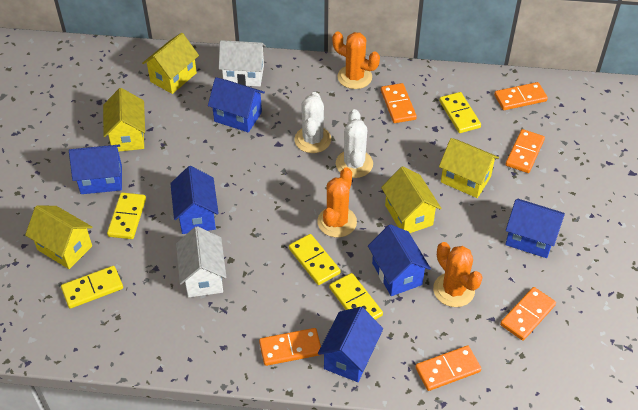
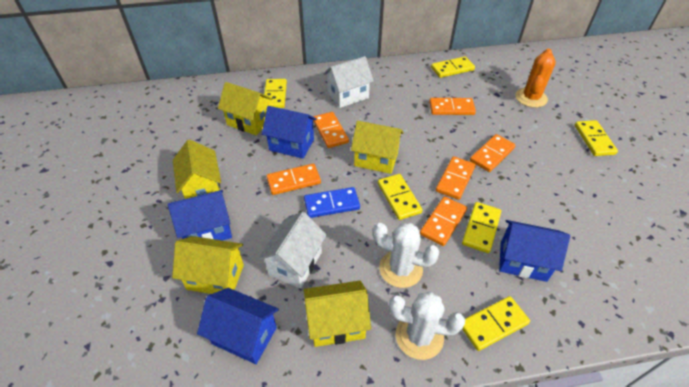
blue domino: 0 -> 1
blue house: 6 -> 4
orange cactus: 3 -> 1
yellow domino: 5 -> 6

